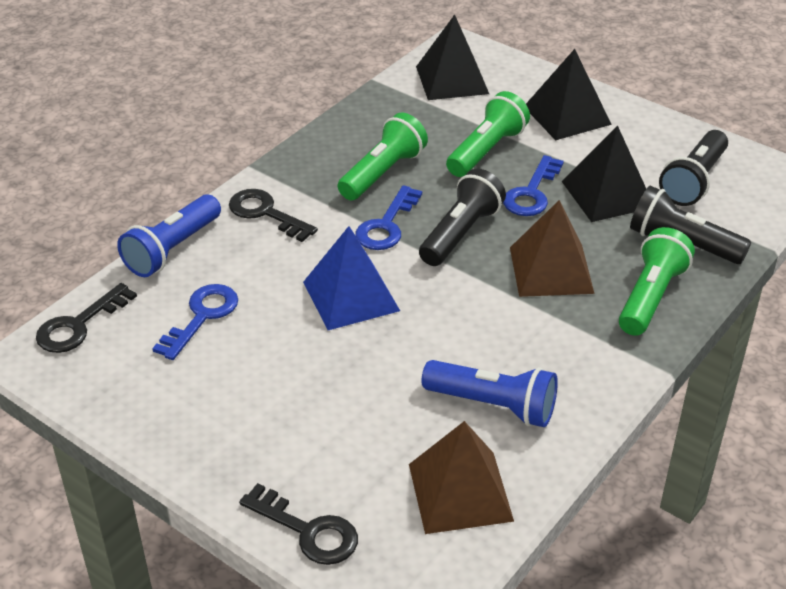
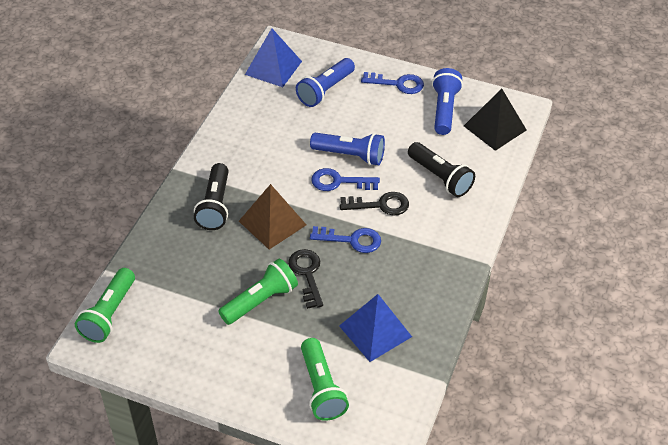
black flashlight: 3 -> 2
black key: 3 -> 2
black pyramid: 3 -> 1
blue flashlight: 2 -> 3
blue pyramid: 1 -> 2
brown pyramid: 2 -> 1

